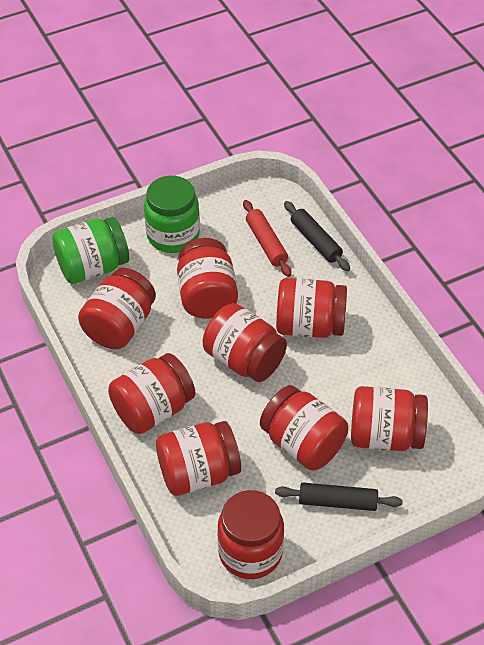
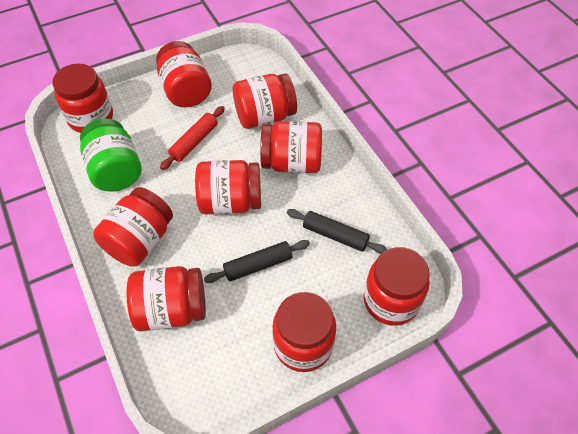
green jar: 2 -> 1

